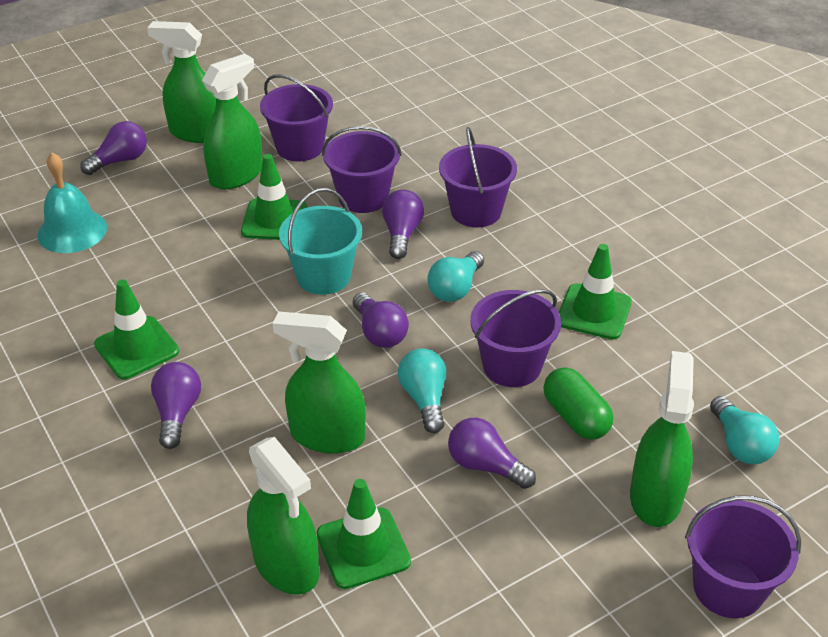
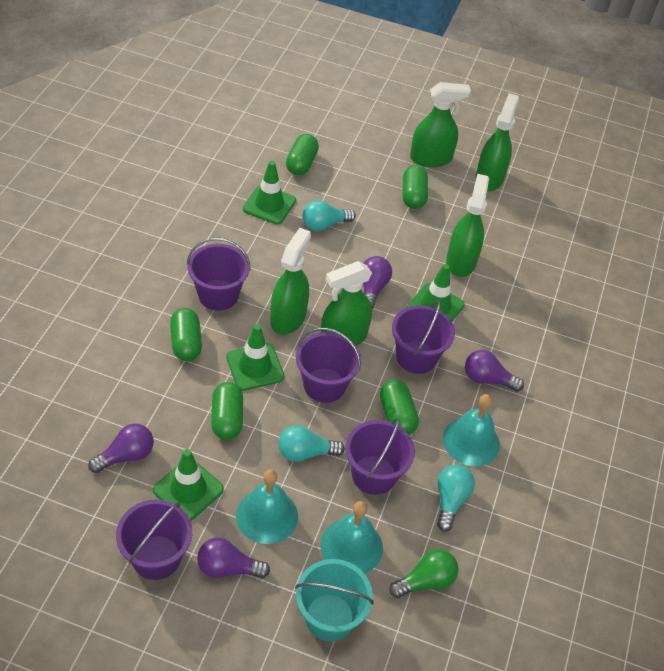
green capsule: 1 -> 5
green light bulb: 0 -> 1
purple light bulb: 5 -> 4
turquoise bell: 1 -> 3

